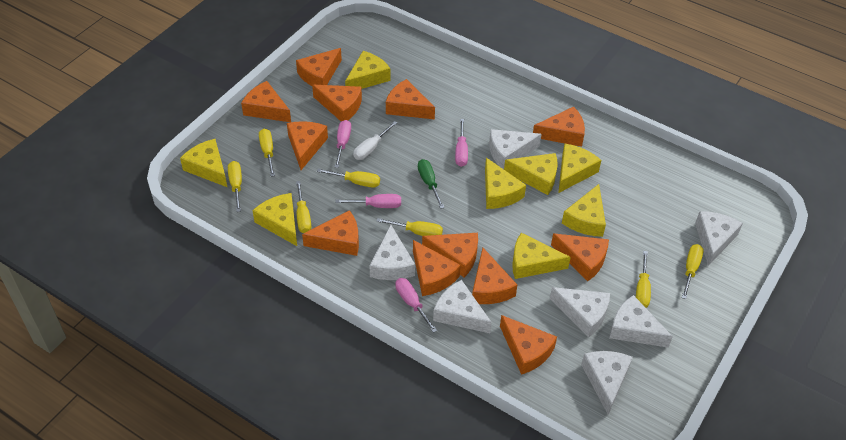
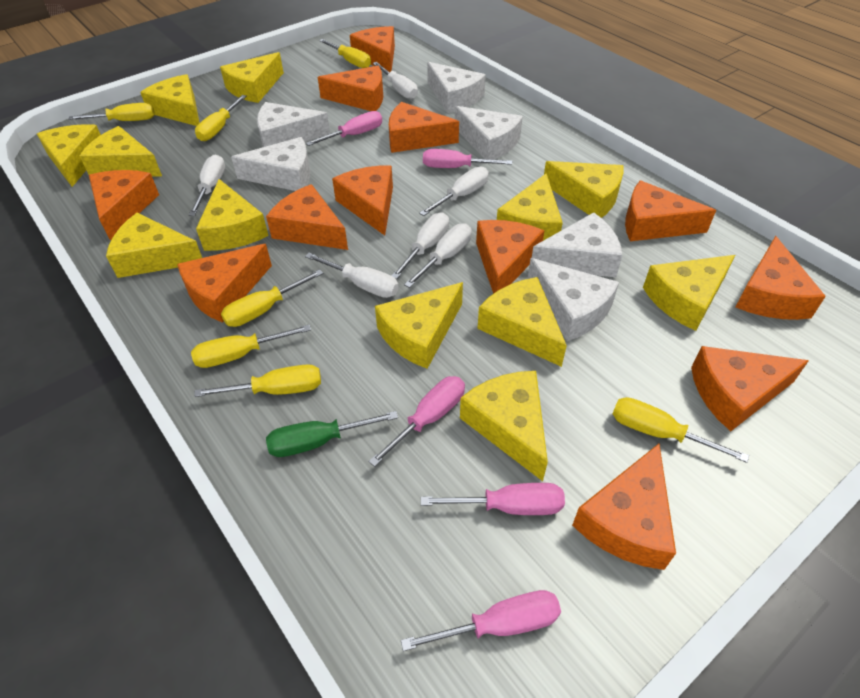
pink screwdriver: 4 -> 5
white cheese: 7 -> 6
white screwdriver: 1 -> 6
yellow cheese: 8 -> 12

